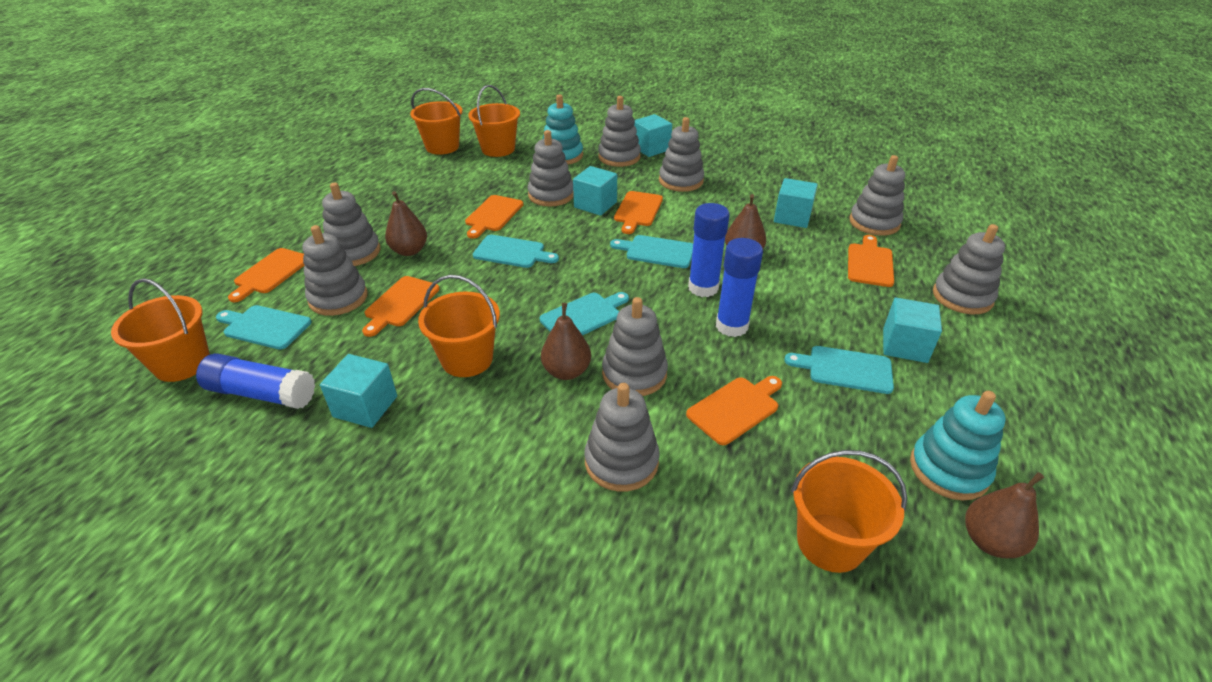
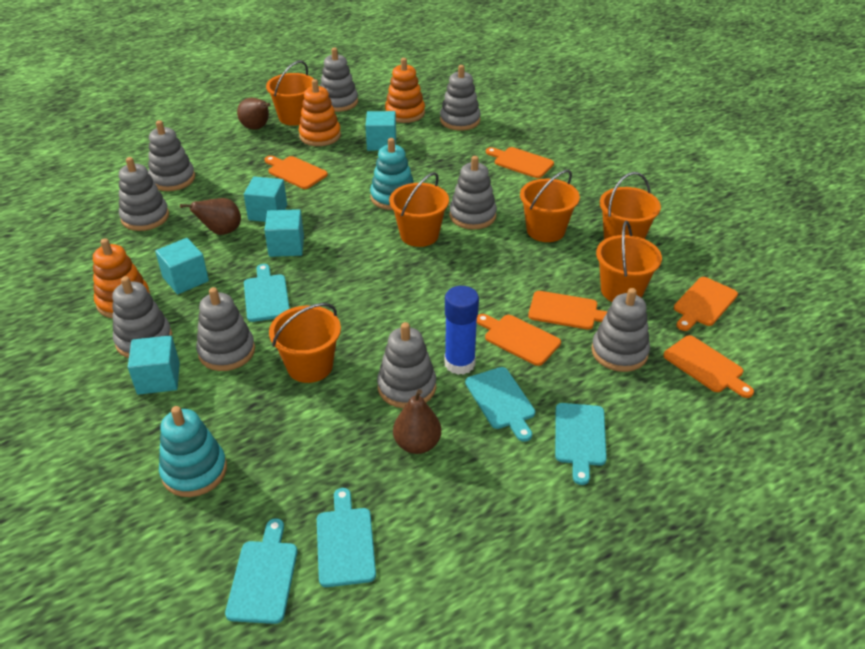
blue glue stick: 3 -> 1
brown pear: 4 -> 3
orange bucket: 5 -> 6
orange stacking toy: 0 -> 3

